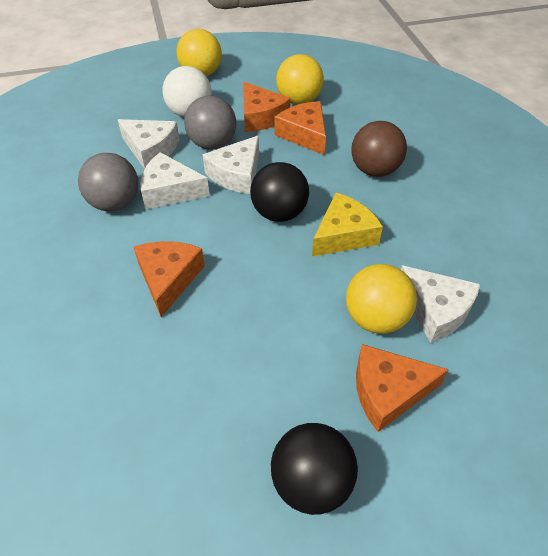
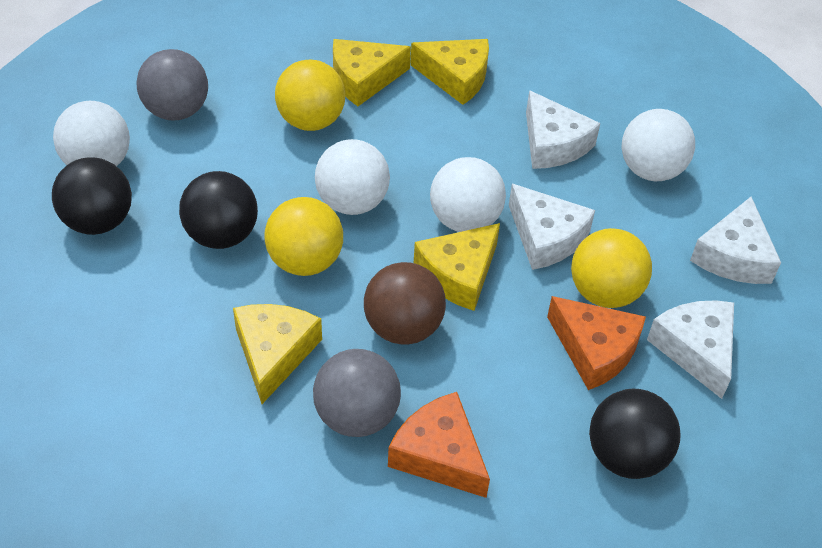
black ball: 2 -> 3
orange cheese: 4 -> 2
white ball: 1 -> 4
yellow cheese: 1 -> 4

